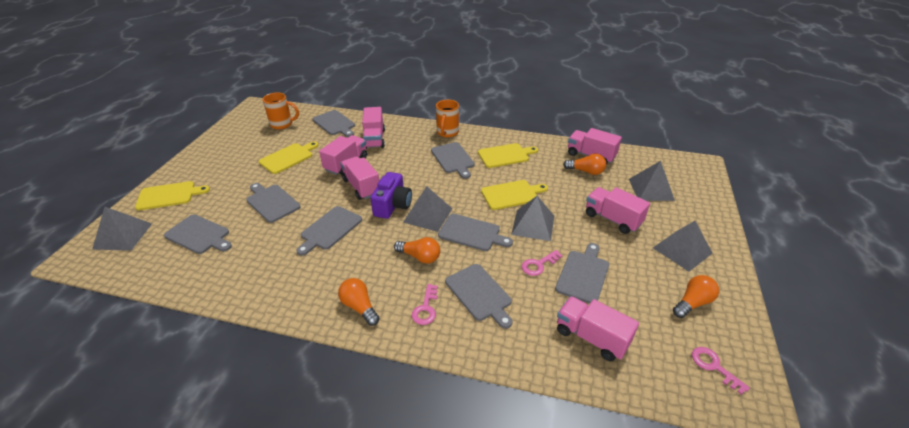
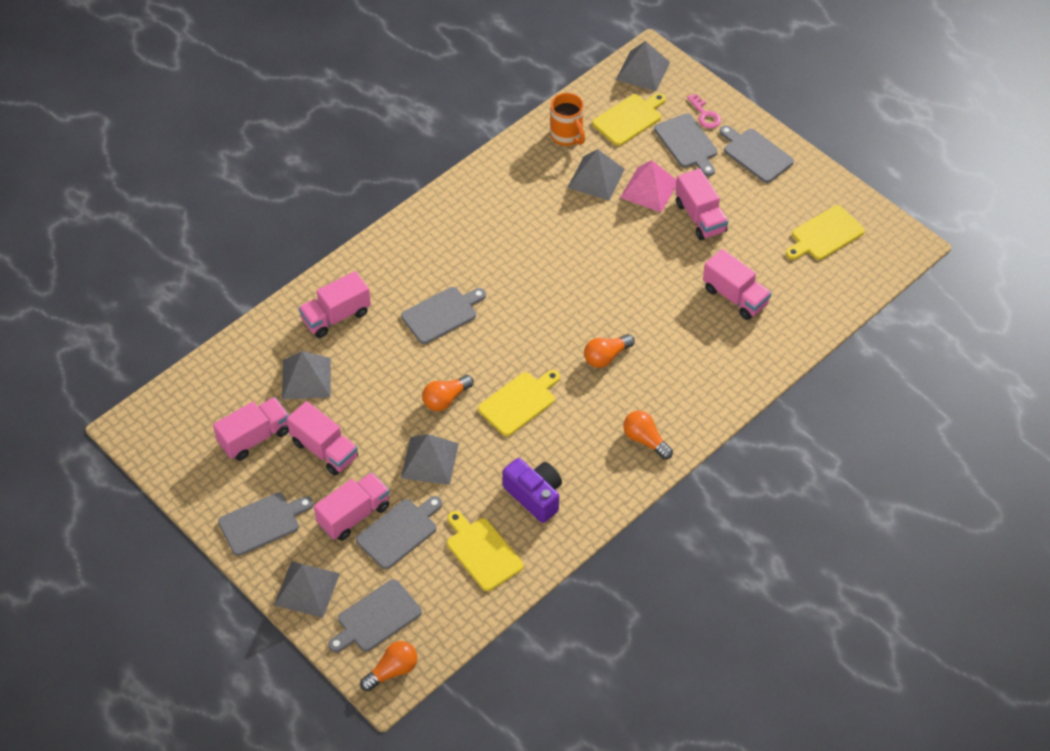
grey cutting board: 8 -> 6
orange mug: 2 -> 1
pink key: 3 -> 1
pink pyramid: 0 -> 1

